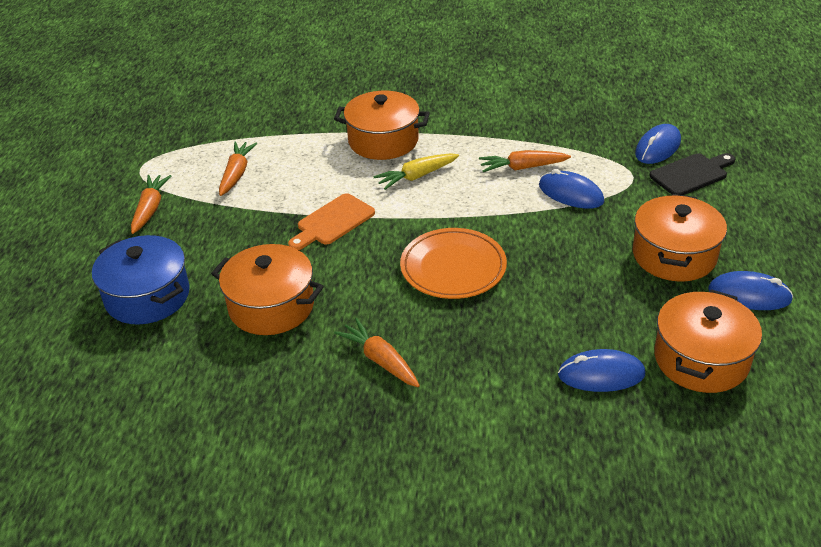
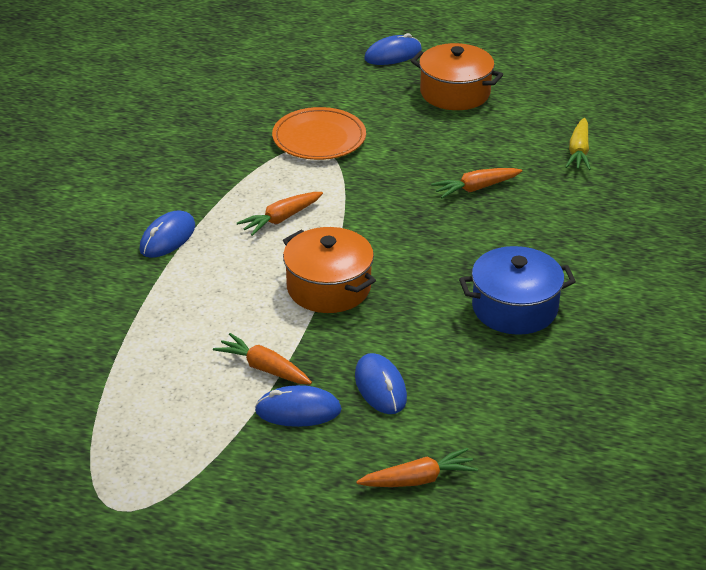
black cutting board: 1 -> 0
orange cutting board: 1 -> 0
orange pot: 4 -> 2

